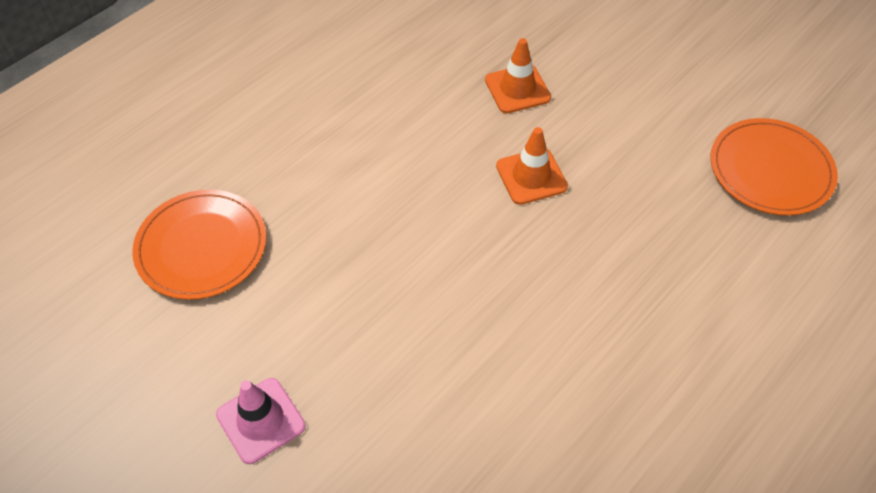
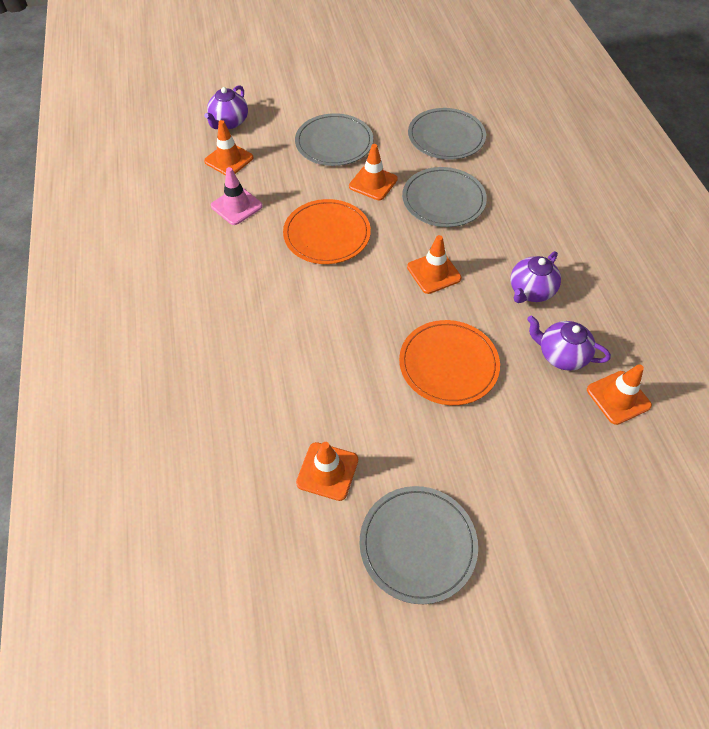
grey plate: 0 -> 4
orange traffic cone: 2 -> 5
purple teapot: 0 -> 3

